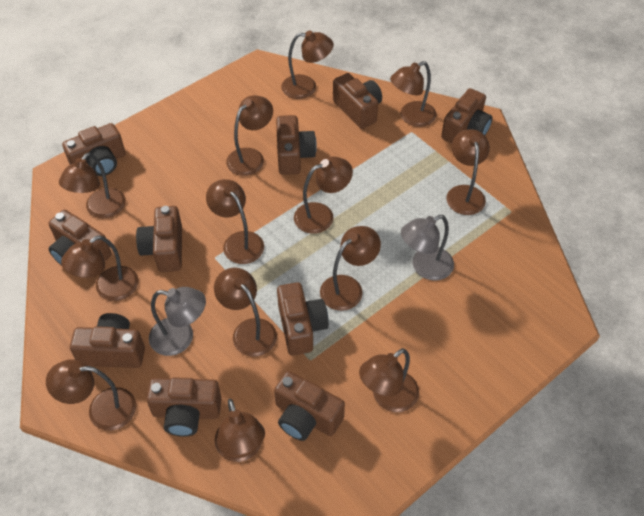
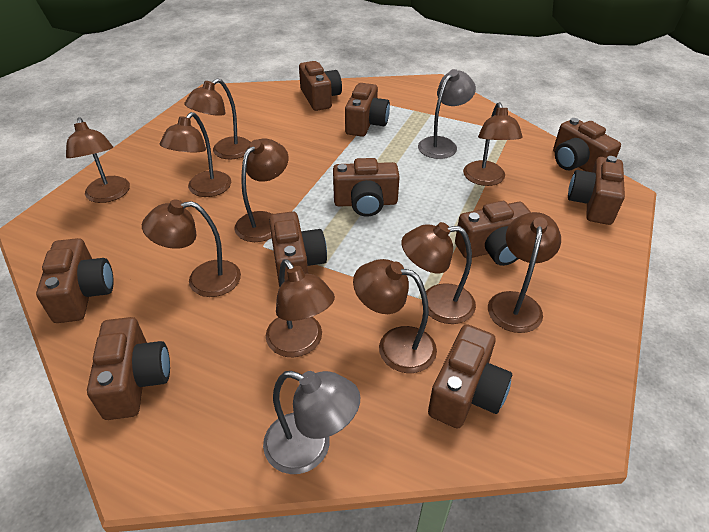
brown lamp: 13 -> 10

